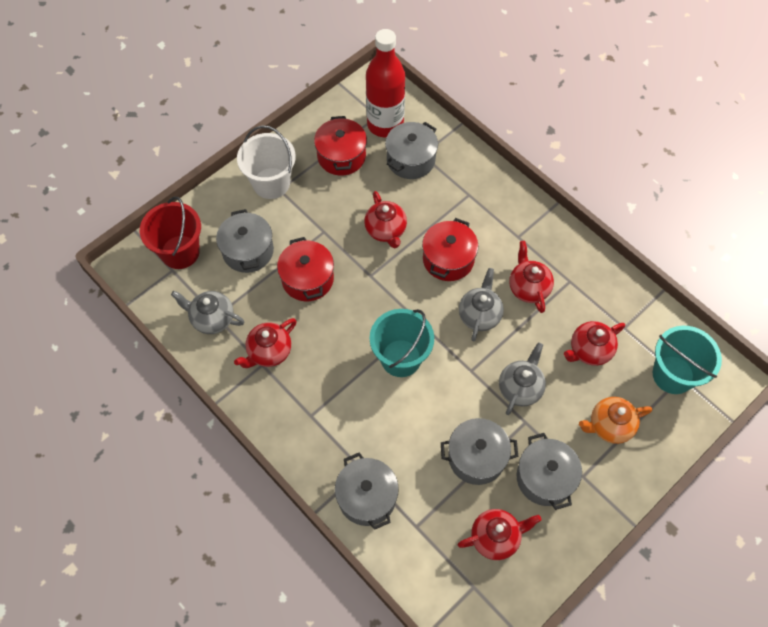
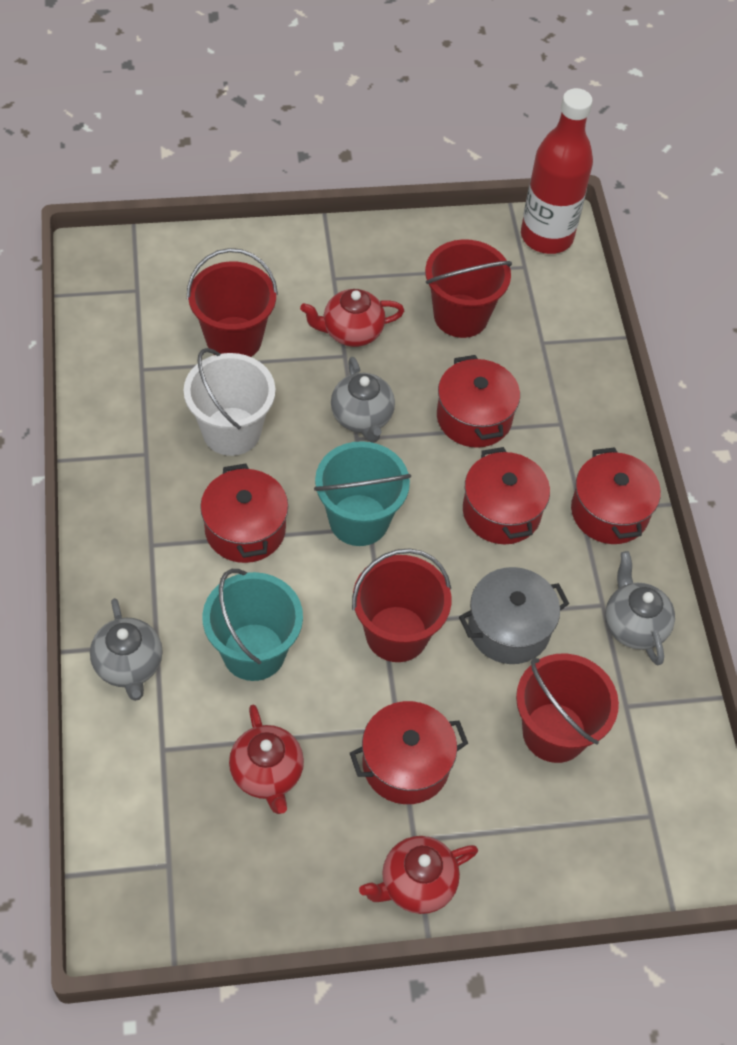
grey pot: 5 -> 1
orange teapot: 1 -> 0
red bucket: 1 -> 4
red pot: 3 -> 5
red teapot: 5 -> 3

